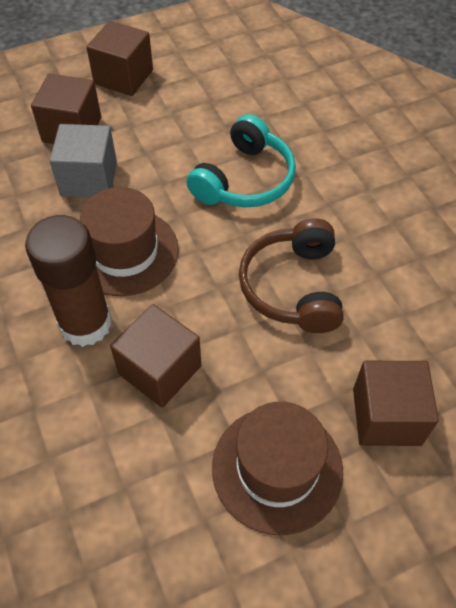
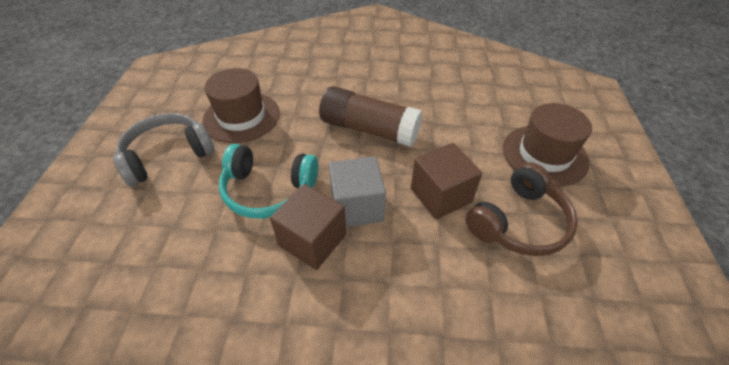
brown cube: 4 -> 2
grey headphones: 0 -> 1

